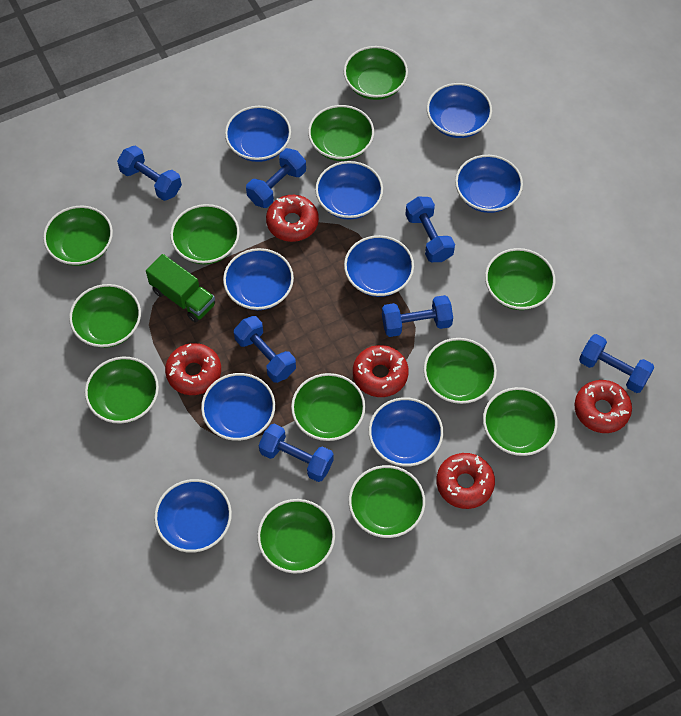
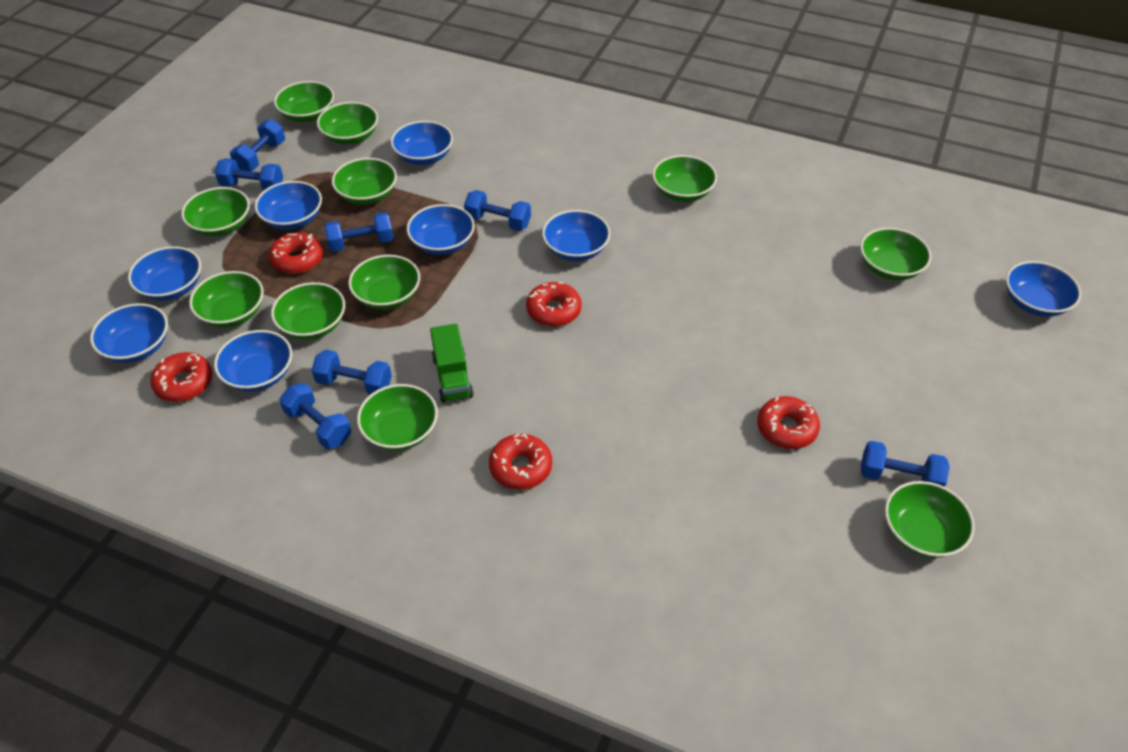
blue bowl: 9 -> 8
green bowl: 12 -> 11

